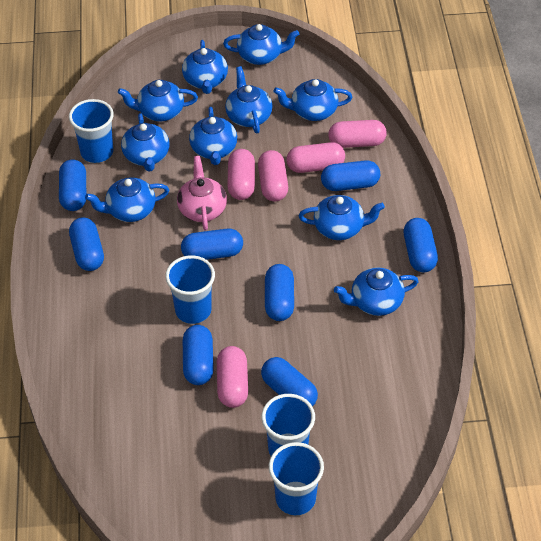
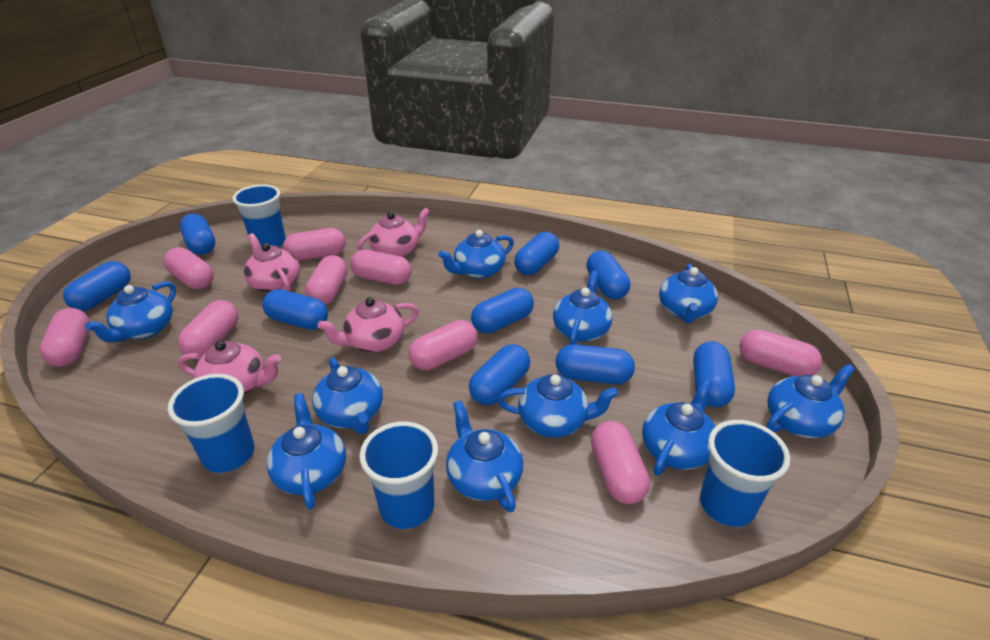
blue capsule: 8 -> 9
pink capsule: 5 -> 9
pink teapot: 1 -> 4

